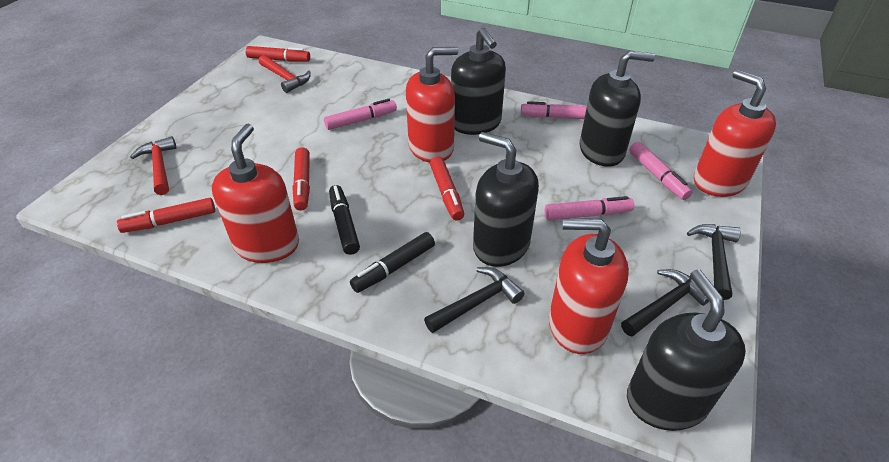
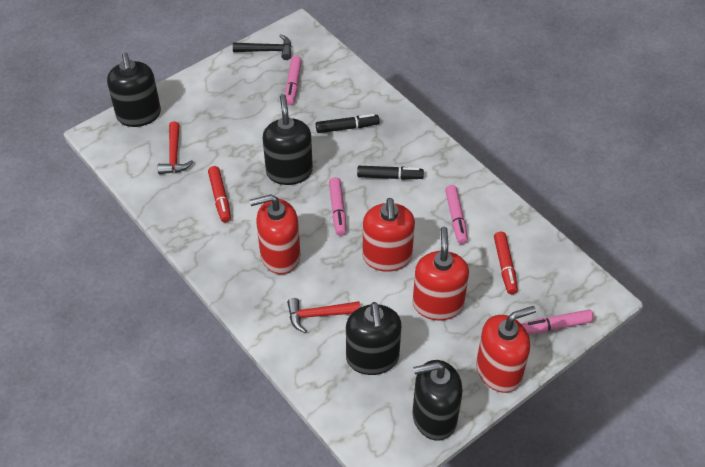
black hammer: 3 -> 1
red marker: 4 -> 2

